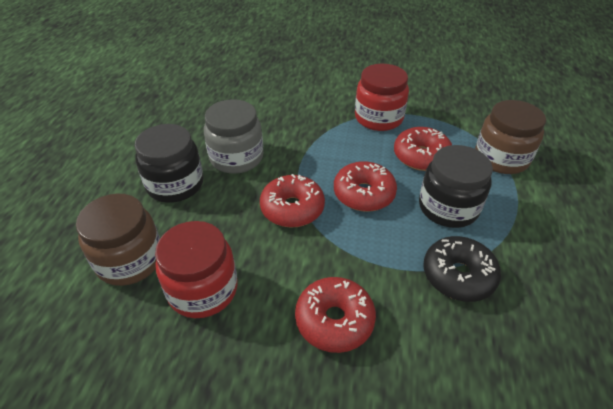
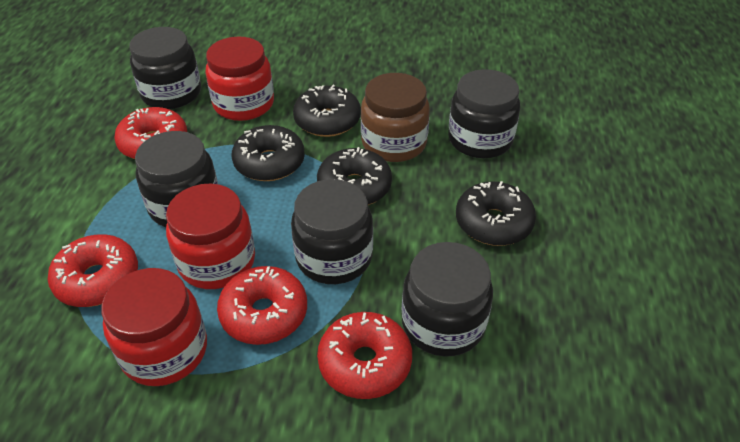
black donut: 1 -> 4
black jar: 2 -> 5
brown jar: 2 -> 1
grey jar: 1 -> 0
red jar: 2 -> 3

